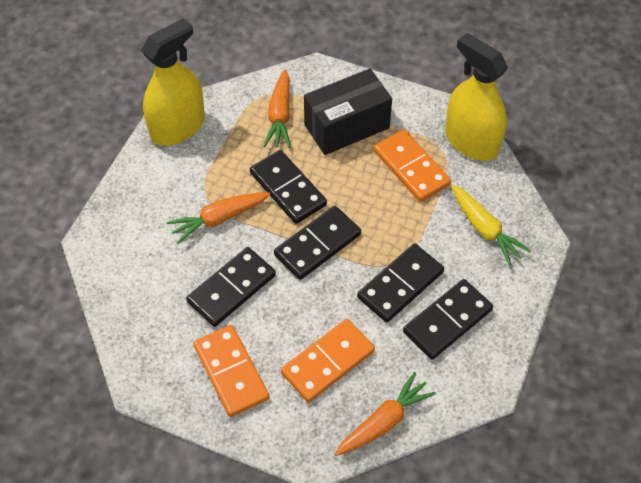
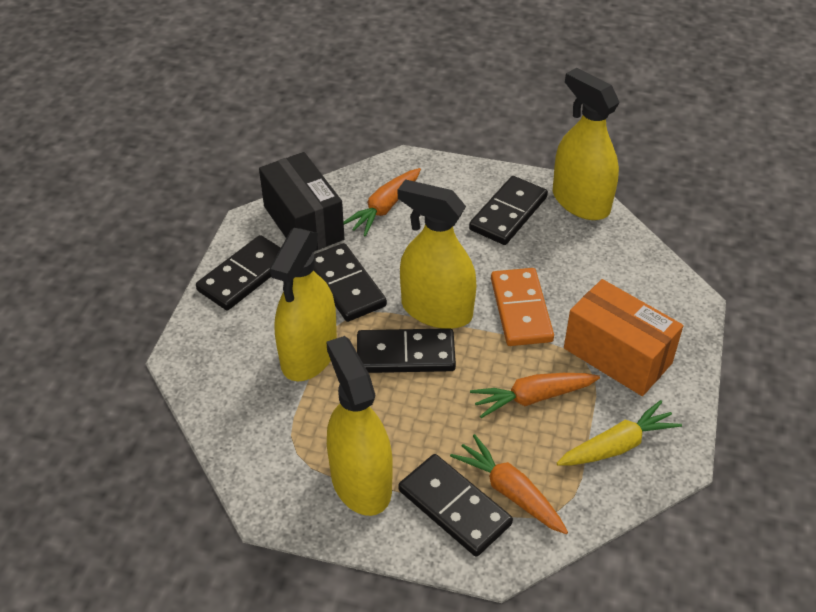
orange box: 0 -> 1
orange domino: 3 -> 1
yellow spray bottle: 2 -> 4

